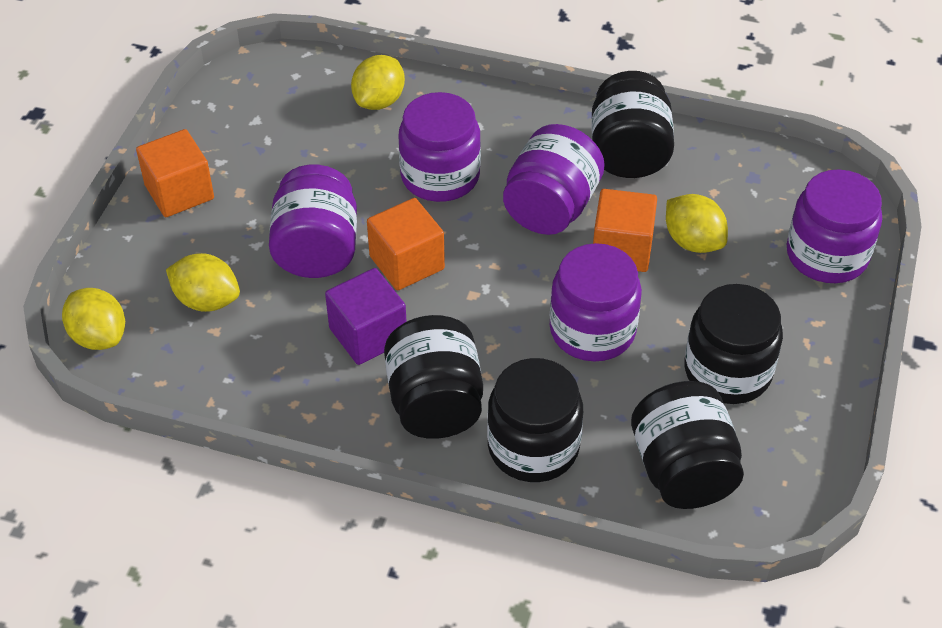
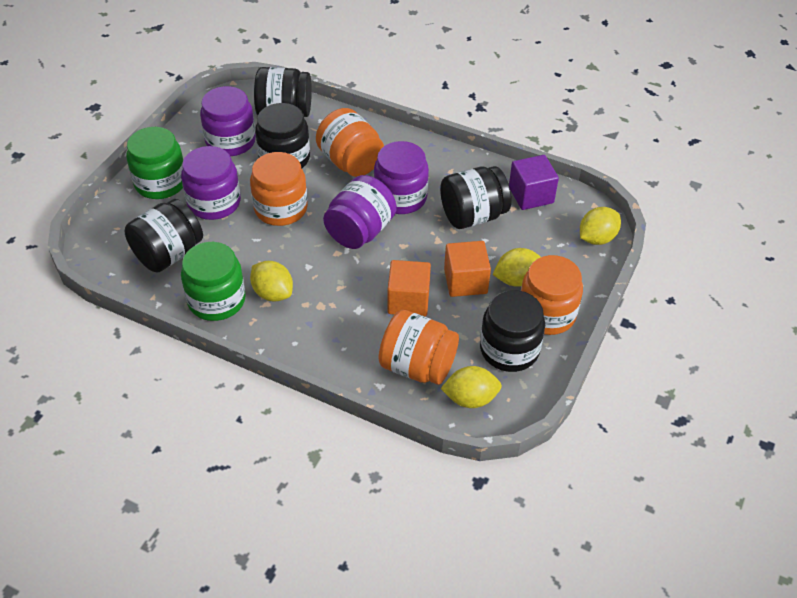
green jar: 0 -> 2
orange cube: 3 -> 2
orange jar: 0 -> 4
purple jar: 5 -> 4

